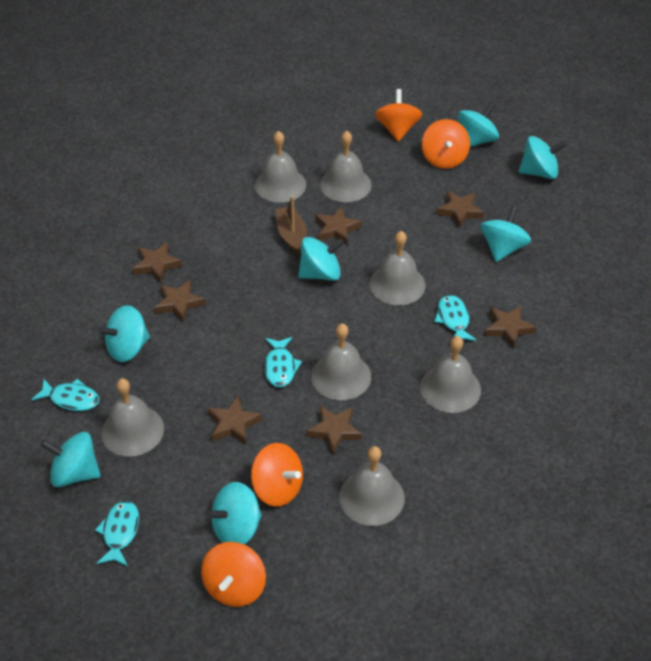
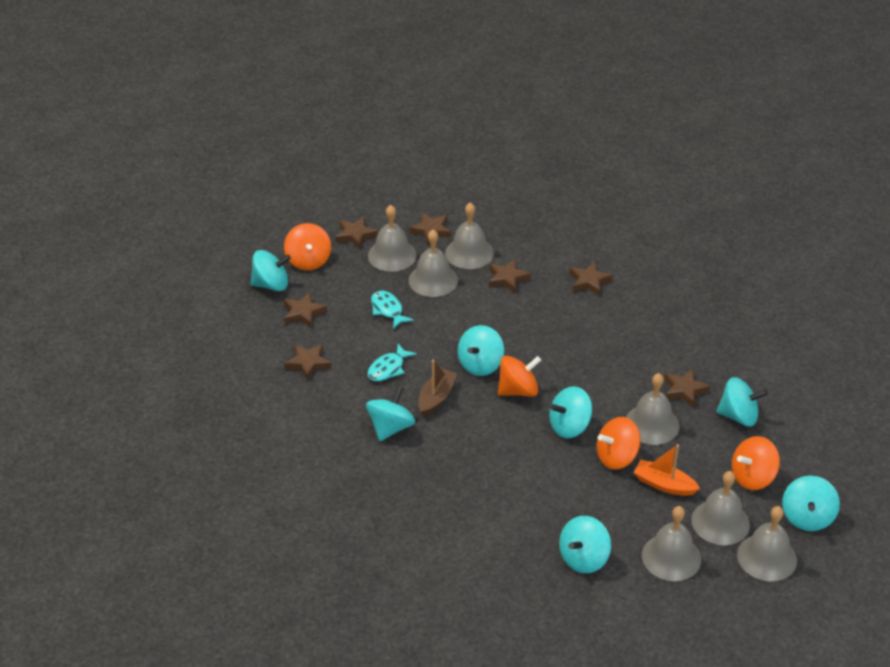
orange boat: 0 -> 1
turquoise fish: 4 -> 2

